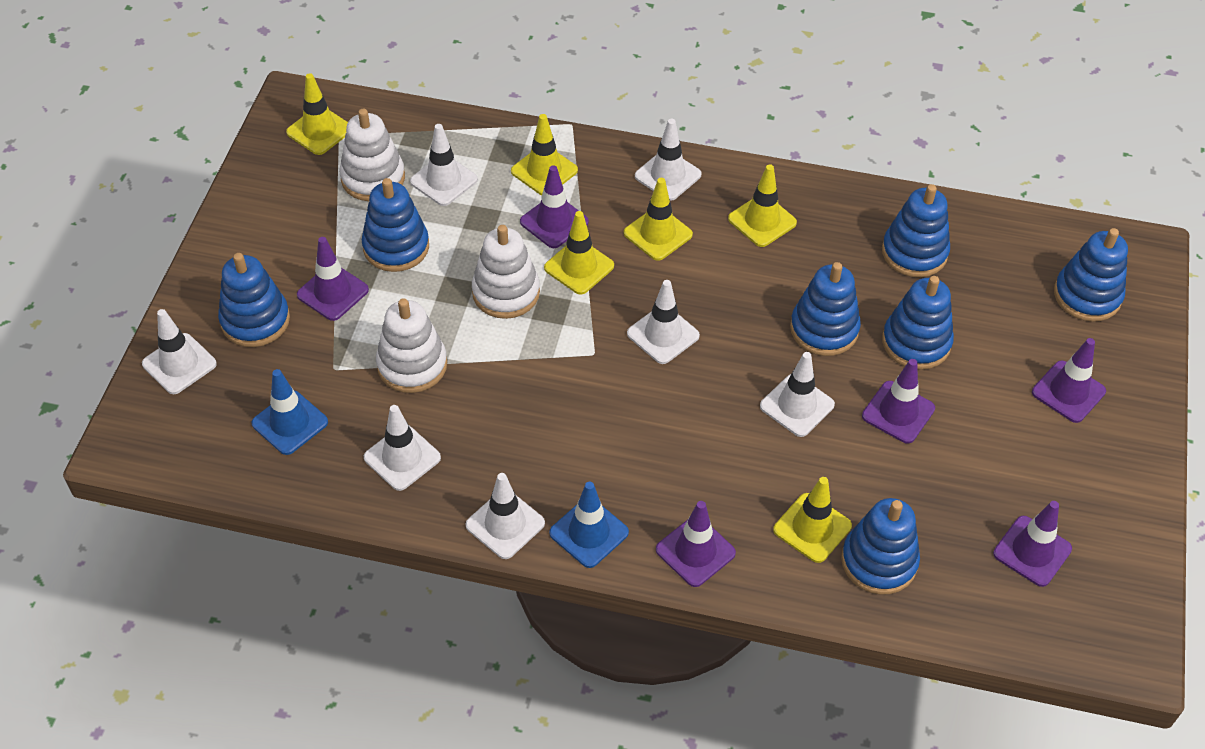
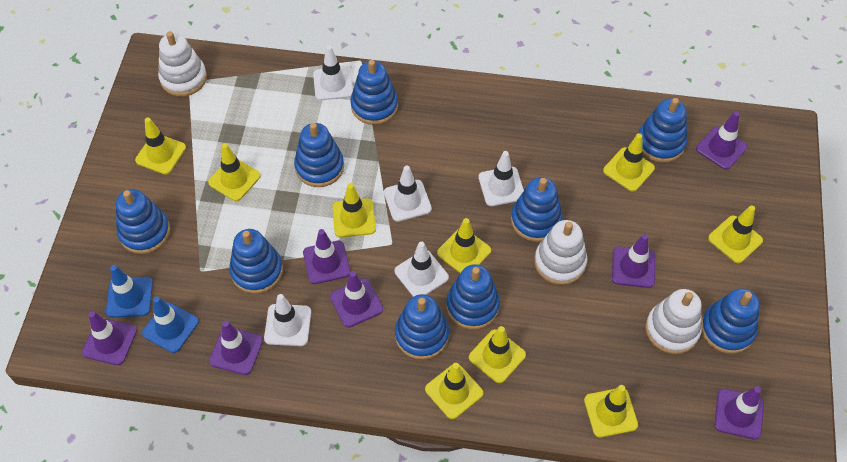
blue stacking toy: 7 -> 9
purple traffic cone: 6 -> 7
white traffic cone: 7 -> 5
yellow traffic cone: 6 -> 9

